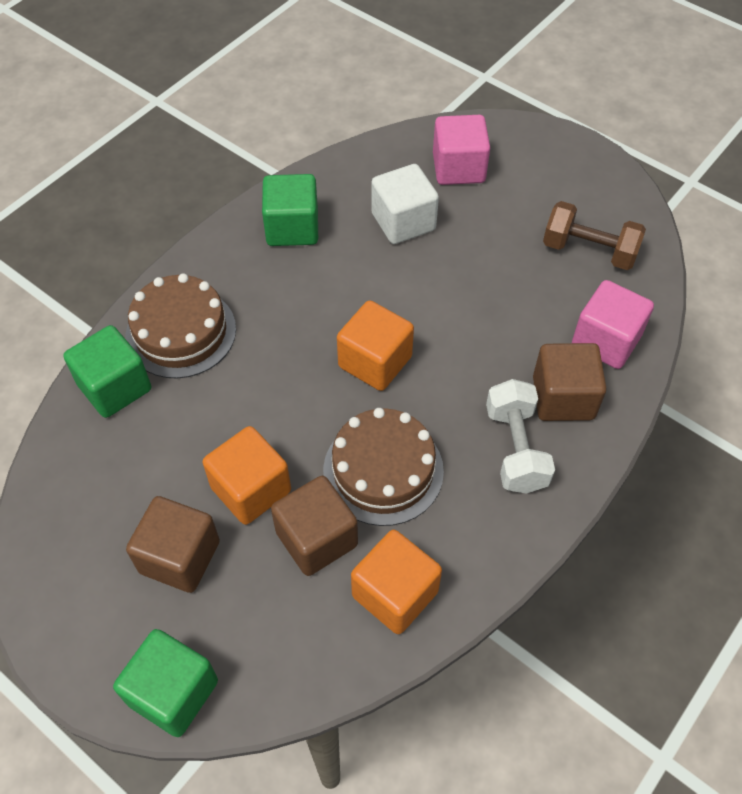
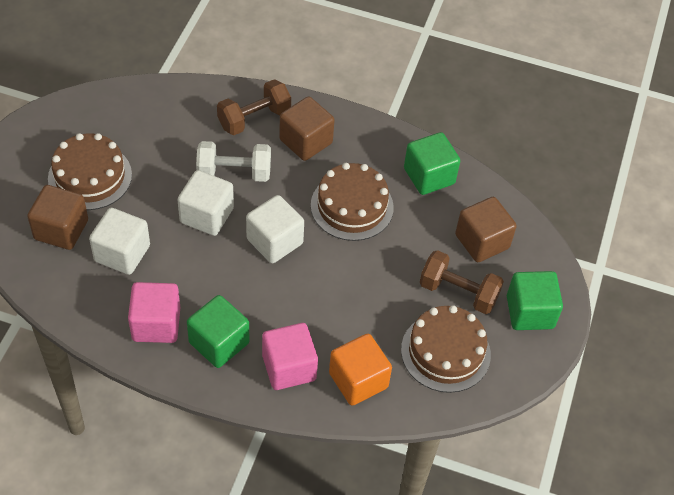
brown cake: 2 -> 3
brown dumbbell: 1 -> 2
orange cube: 3 -> 1
white cube: 1 -> 3

